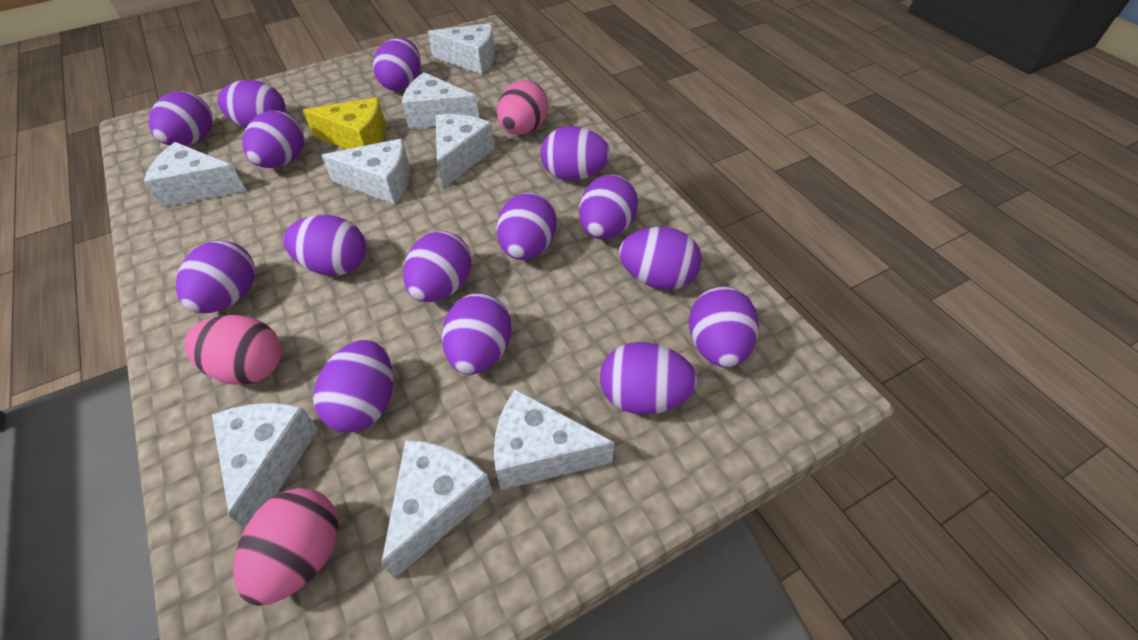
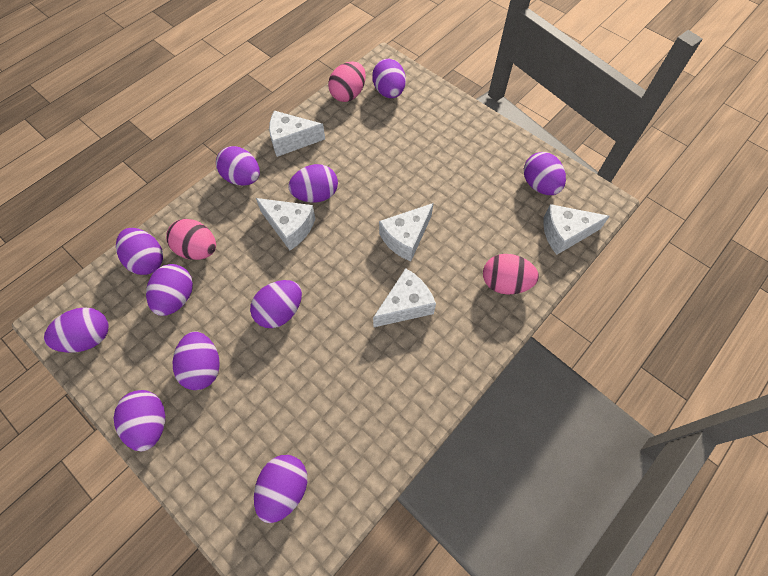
purple egg: 15 -> 11
white cheese: 8 -> 5
yellow cheese: 1 -> 0

